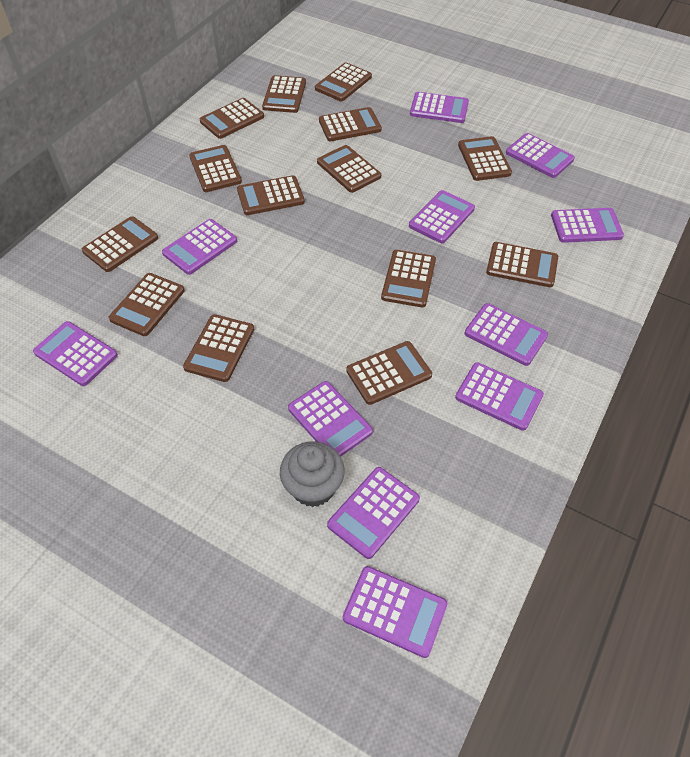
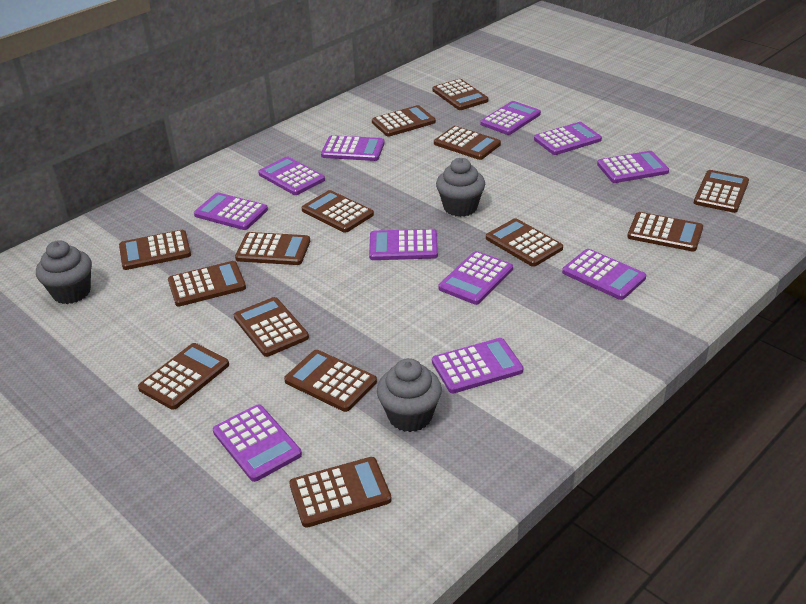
grey cupcake: 1 -> 3

